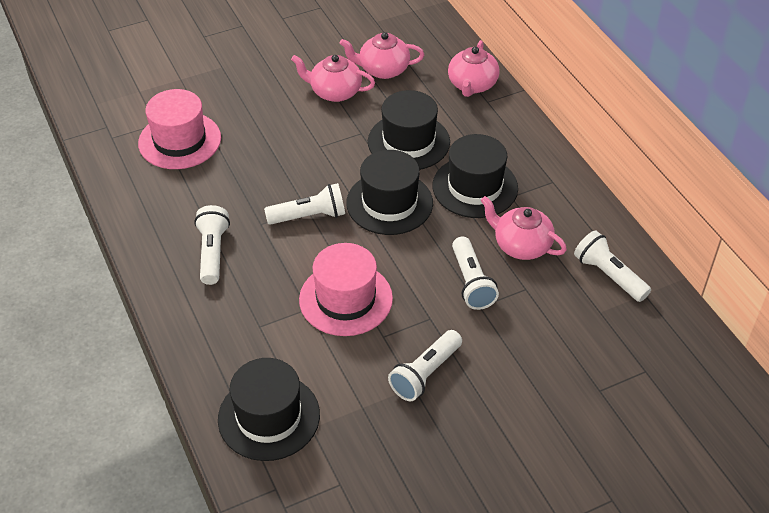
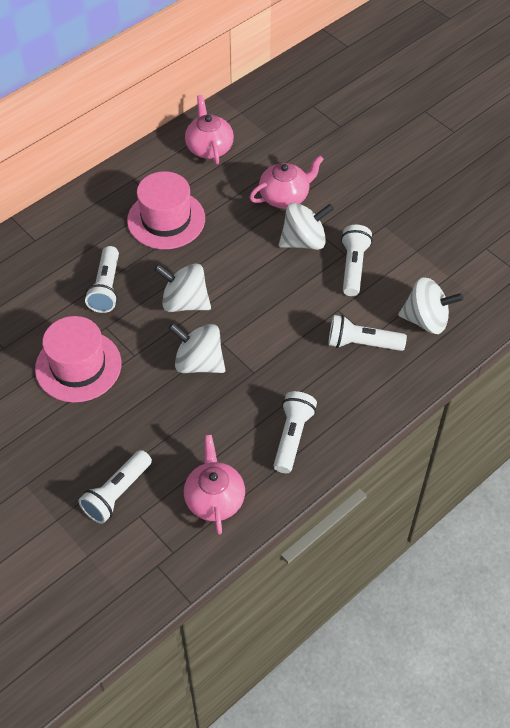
black hat: 4 -> 0
pink teapot: 4 -> 3
white spinning top: 0 -> 4

